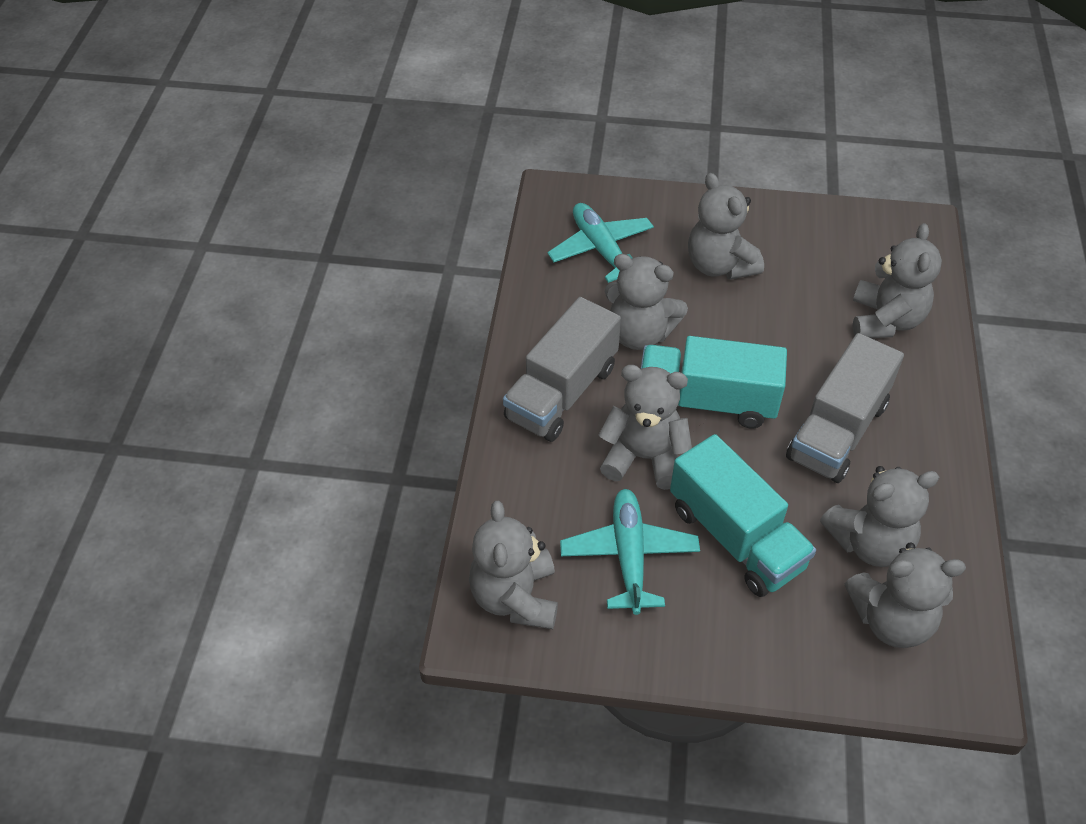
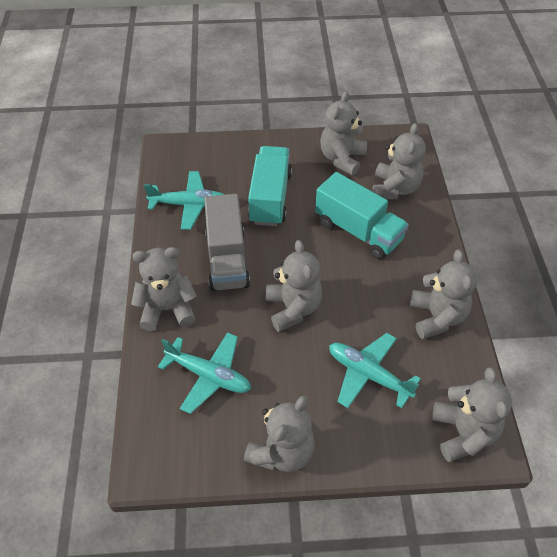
grey truck: 2 -> 1
turquoise plane: 2 -> 3

